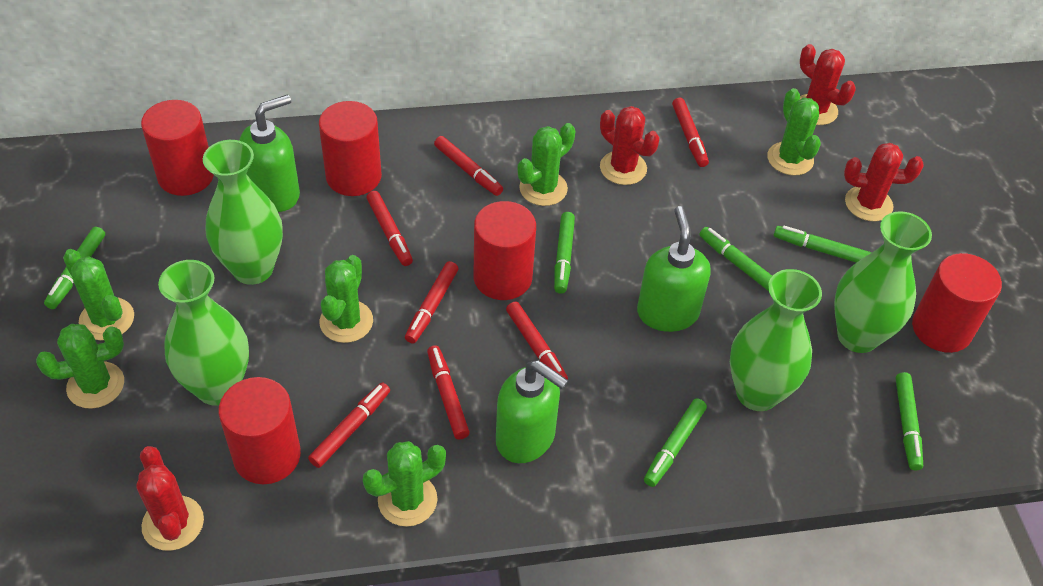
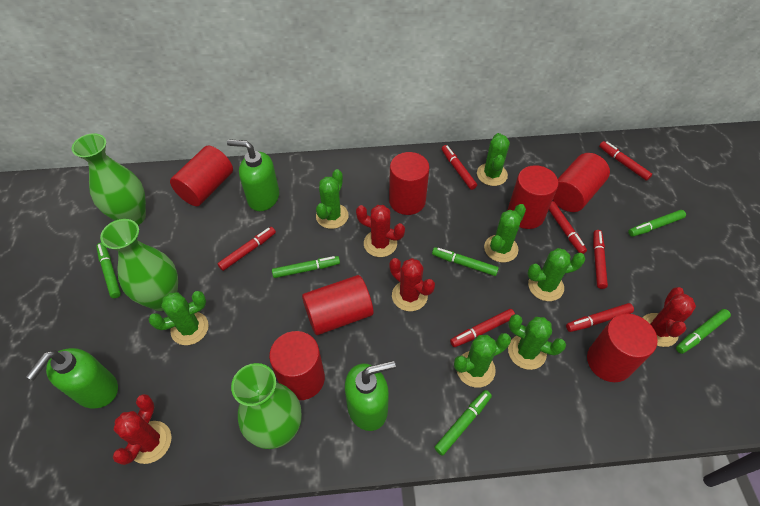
green cactus: 6 -> 7
green vase: 4 -> 3
red cylinder: 5 -> 7

